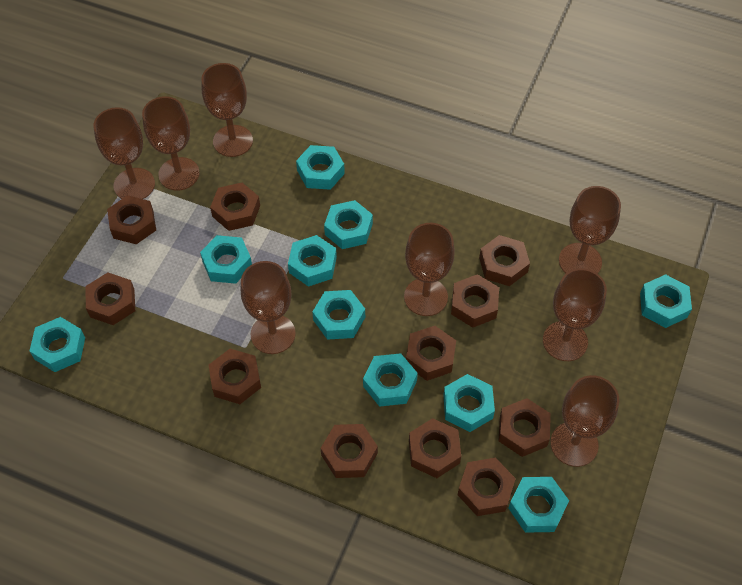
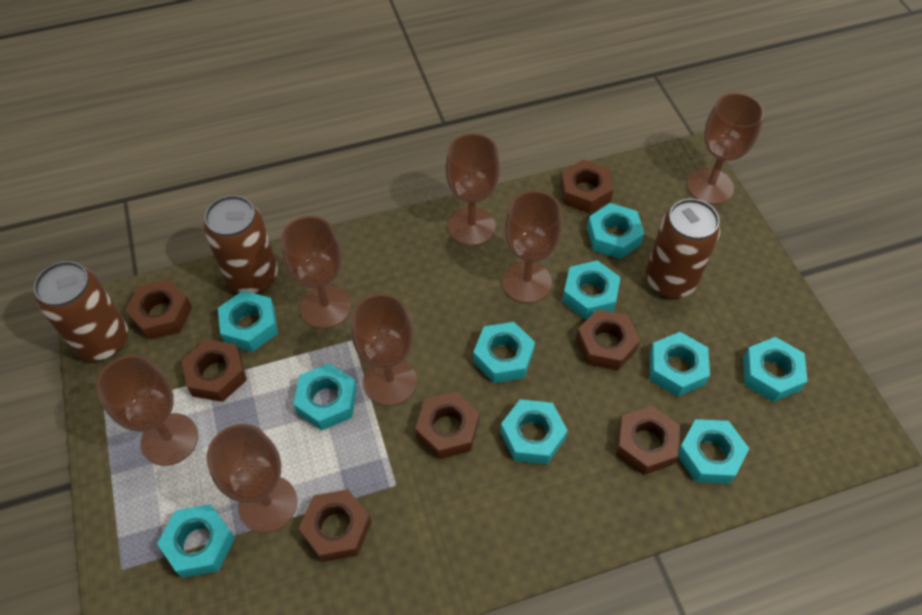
brown can: 0 -> 3
brown goblet: 8 -> 7
brown nut: 11 -> 7

